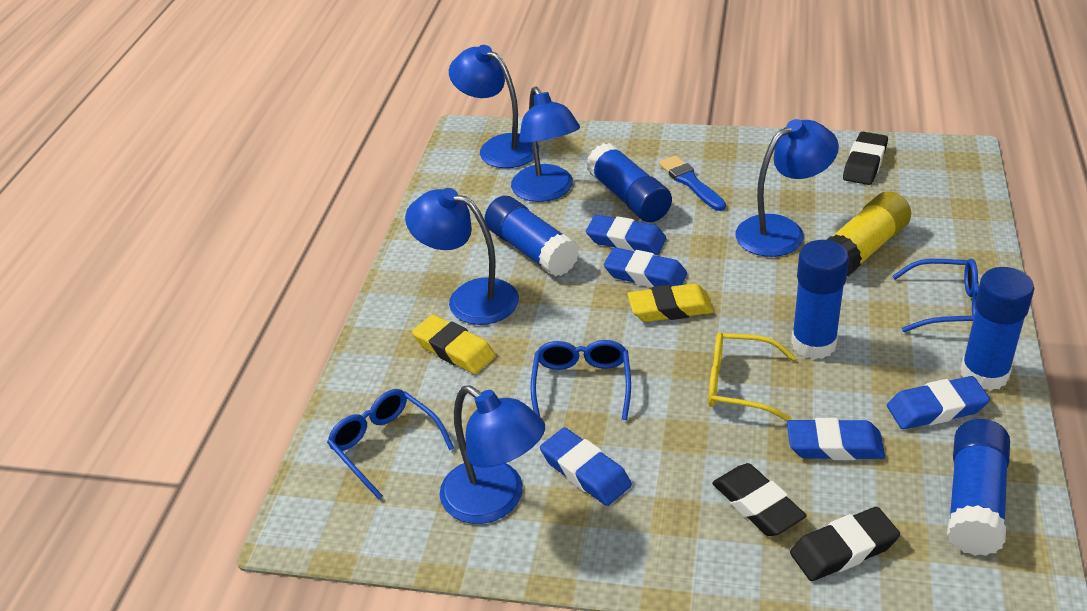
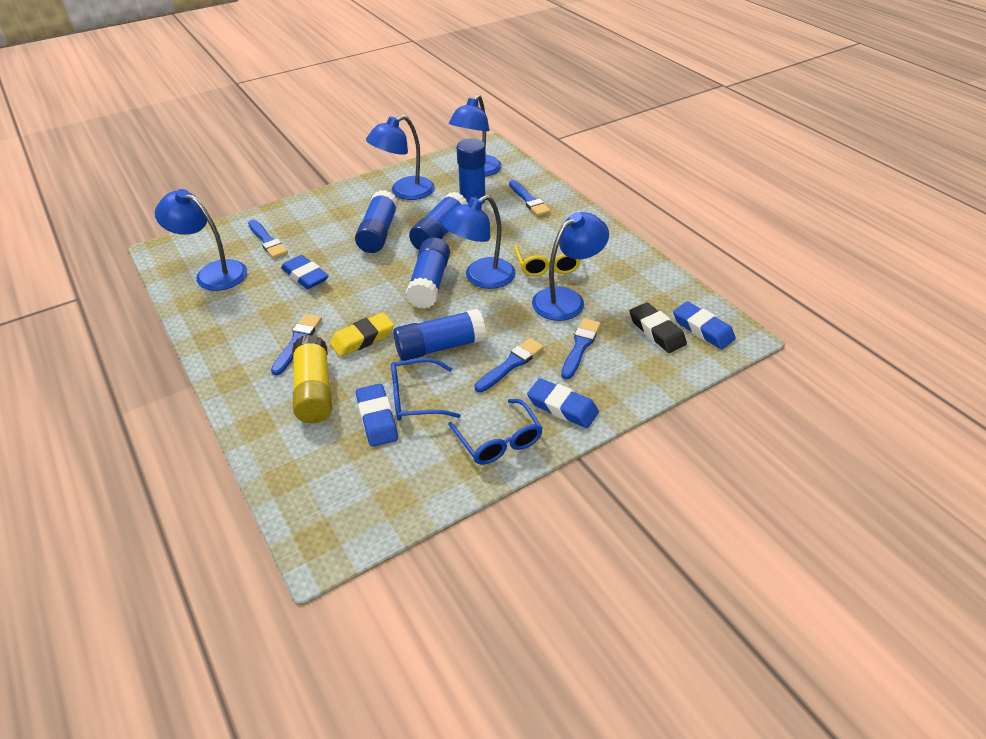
black eraser: 3 -> 1
blue brush: 1 -> 5
blue eraser: 5 -> 4
blue glasses: 3 -> 2
yellow eraser: 2 -> 1

